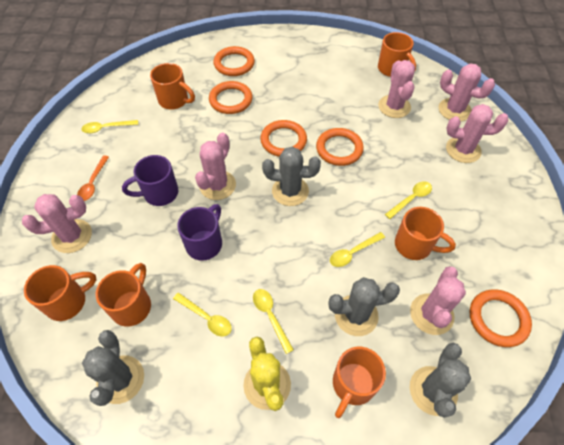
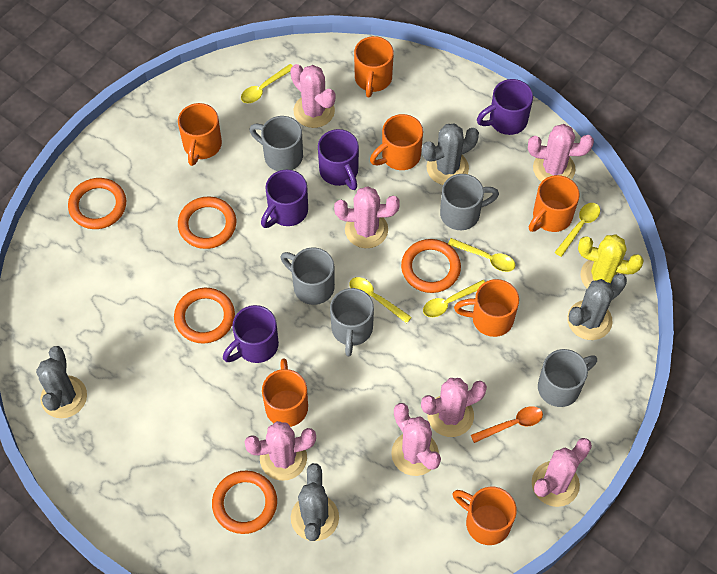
grey mug: 0 -> 5
orange mug: 6 -> 7
pink cactus: 6 -> 7
purple mug: 2 -> 4

